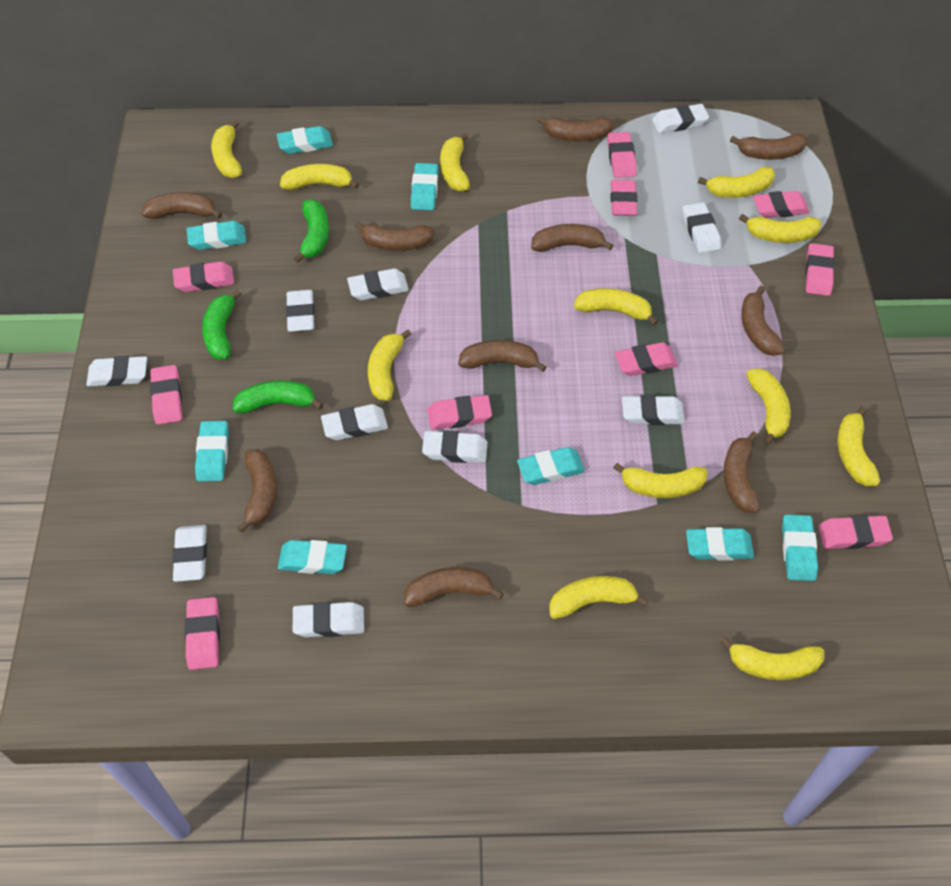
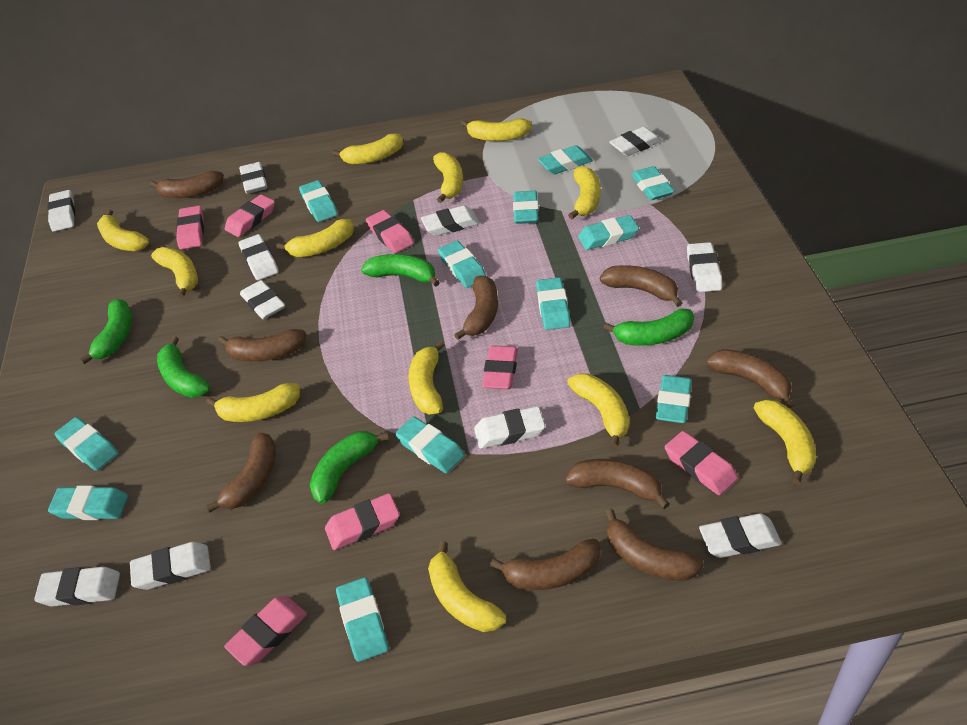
brown banana: 10 -> 9
green banana: 3 -> 5
pink eraser: 10 -> 7
turquoise eraser: 8 -> 12
white eraser: 10 -> 11

